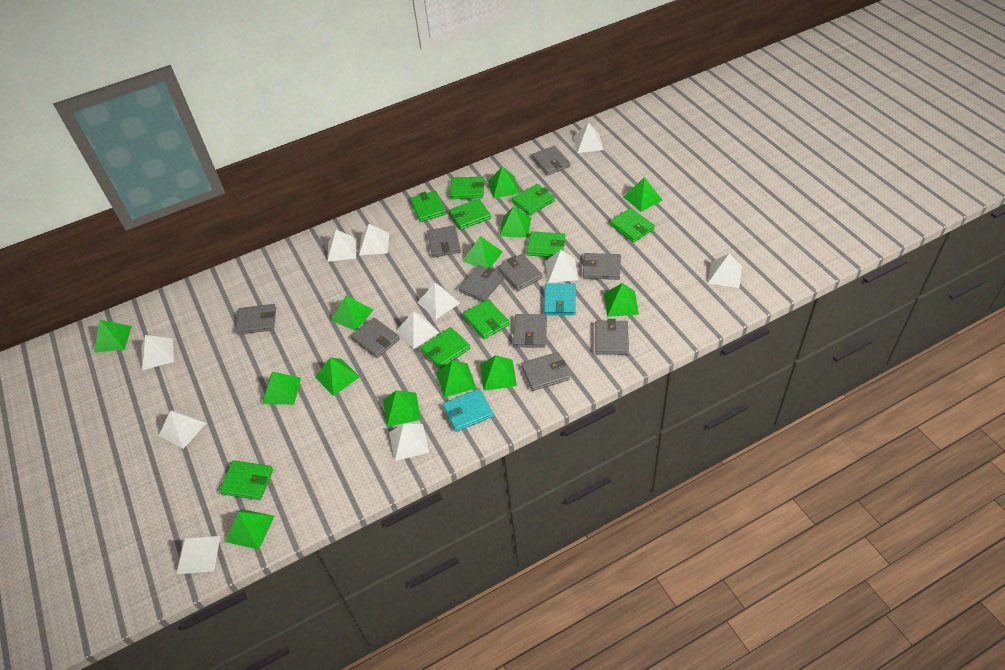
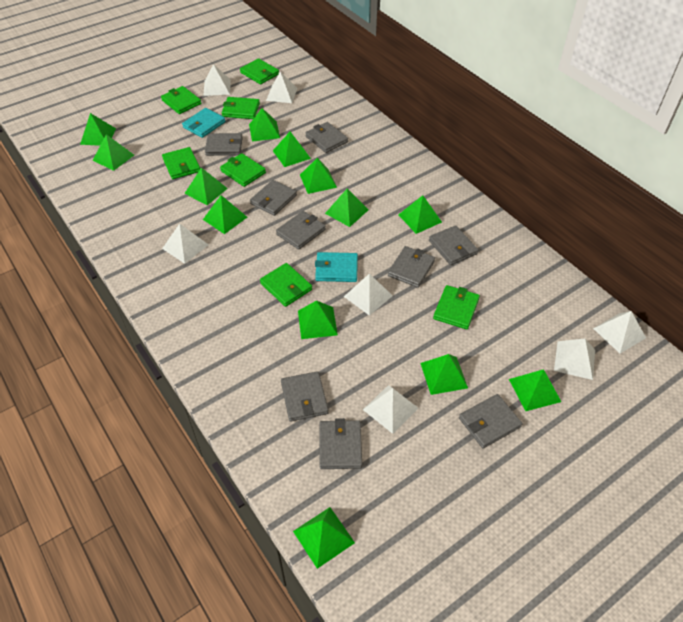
green wallet: 9 -> 7
grey wallet: 10 -> 9
white pyramid: 11 -> 7

